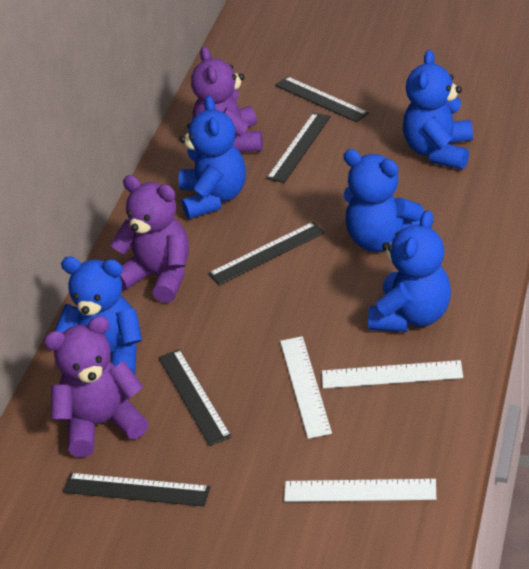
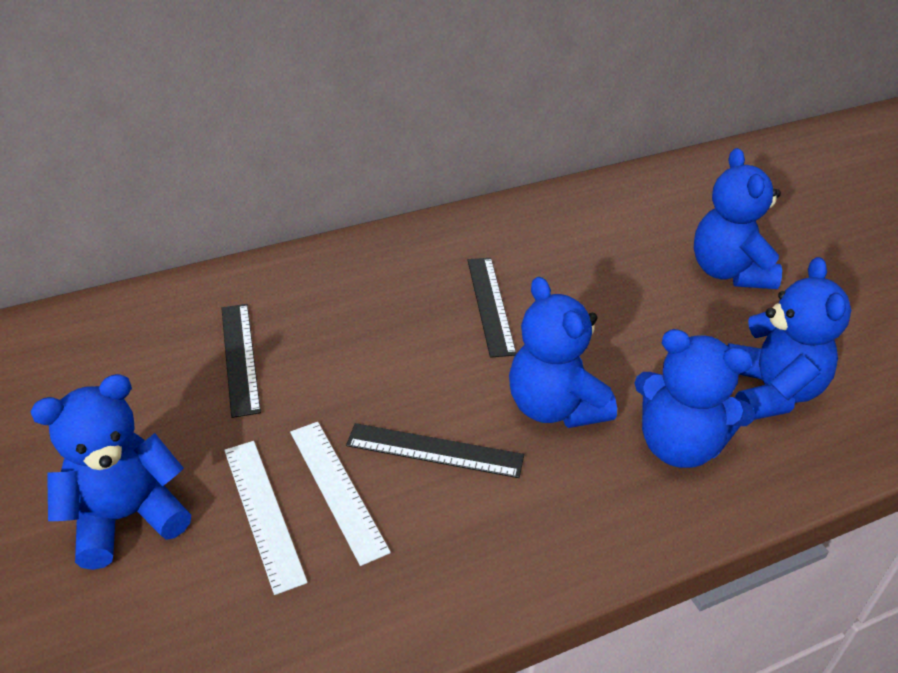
black ruler: 5 -> 3
purple teddy bear: 3 -> 0
white ruler: 3 -> 2

